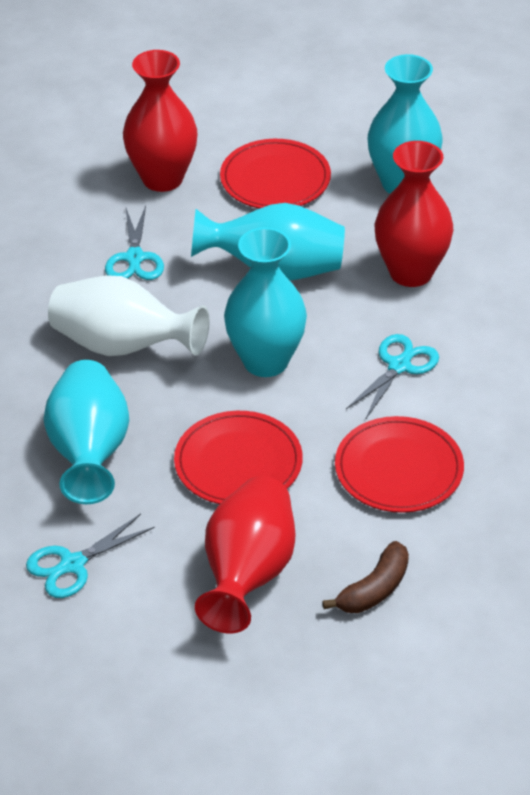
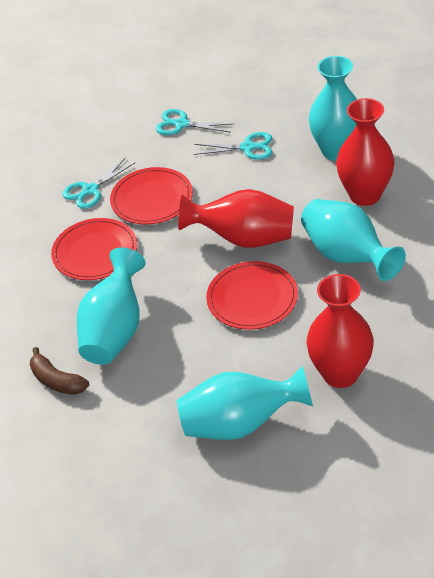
white vase: 1 -> 0

